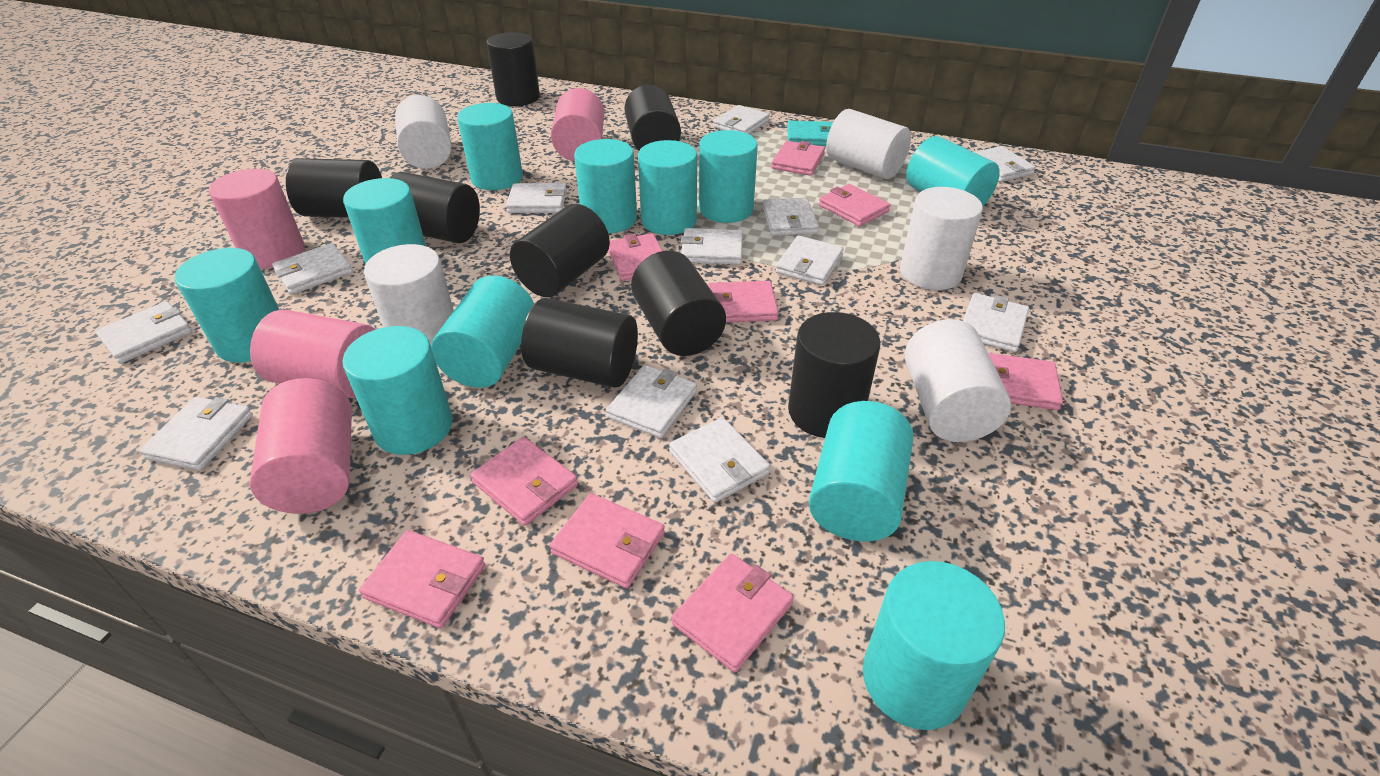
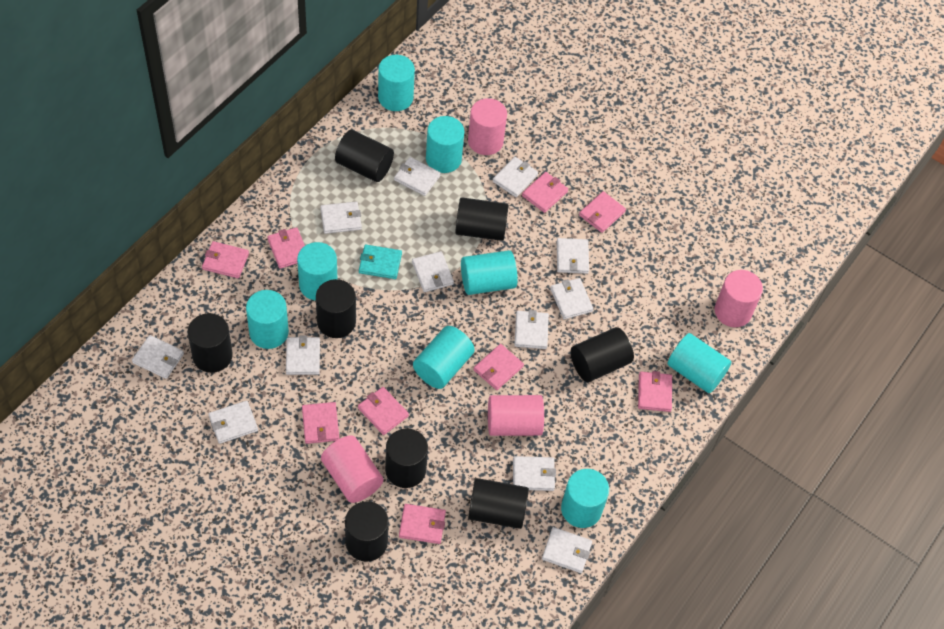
turquoise cylinder: 11 -> 8
white cylinder: 5 -> 0

